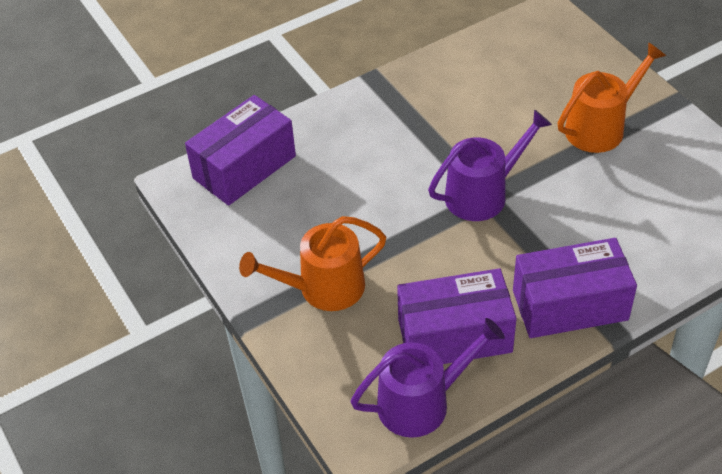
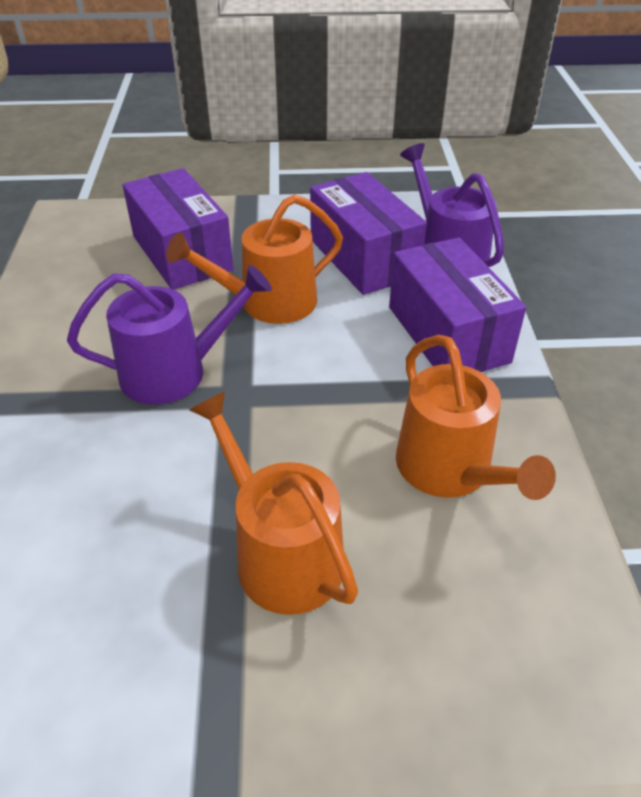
orange watering can: 2 -> 3

